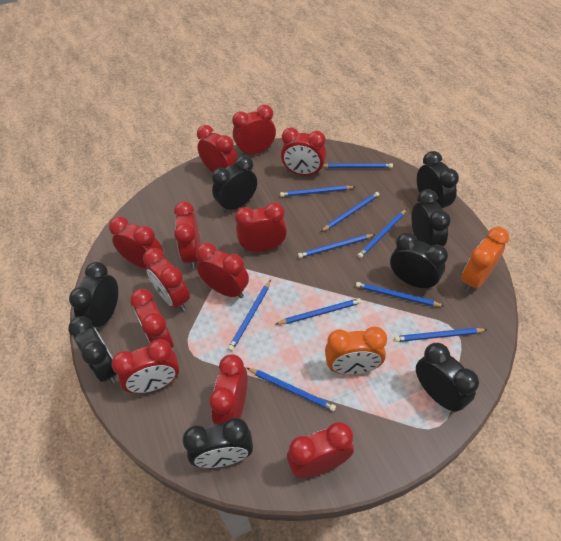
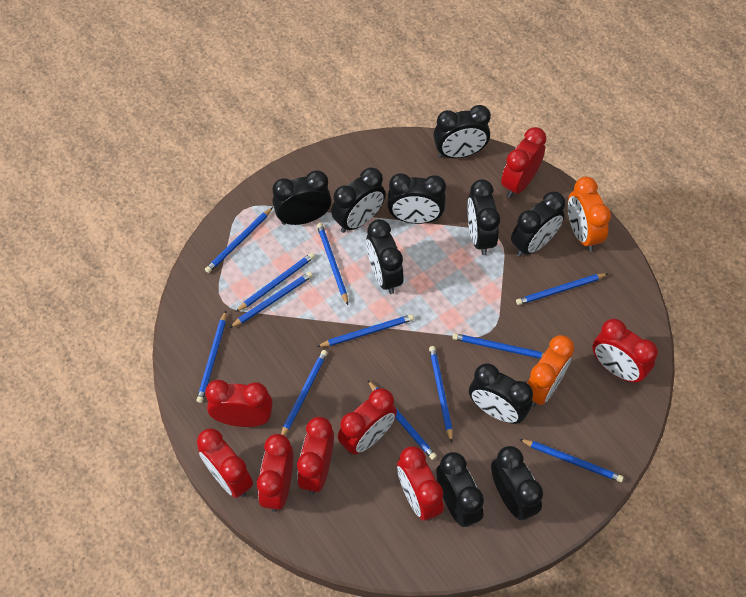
black clock: 8 -> 10
blue pencil: 10 -> 12
red clock: 12 -> 8

